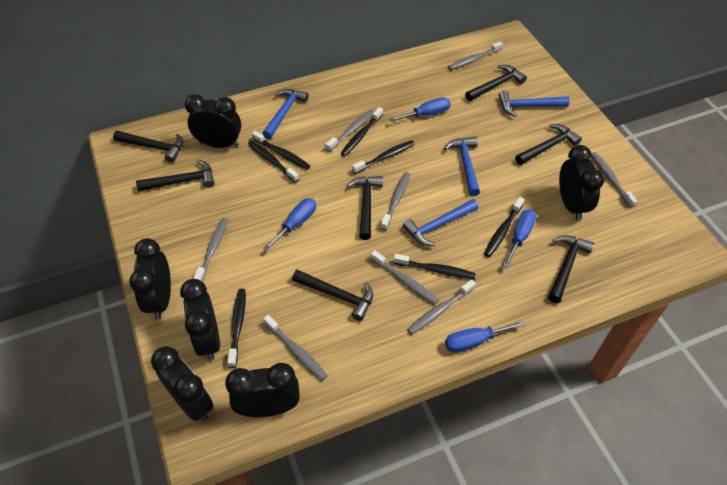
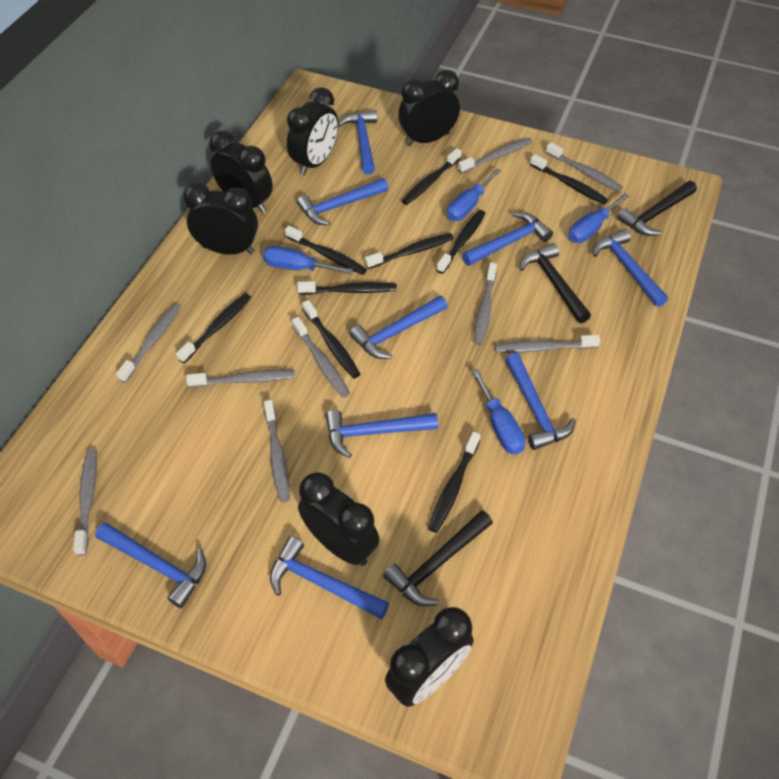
black hammer: 7 -> 3
black toothbrush: 7 -> 9
blue hammer: 4 -> 9
grey toothbrush: 8 -> 9

